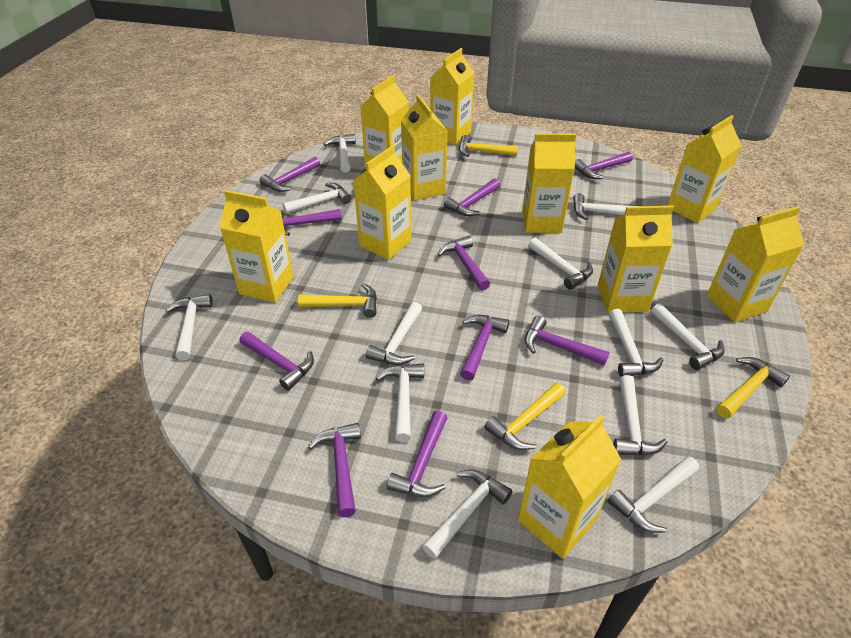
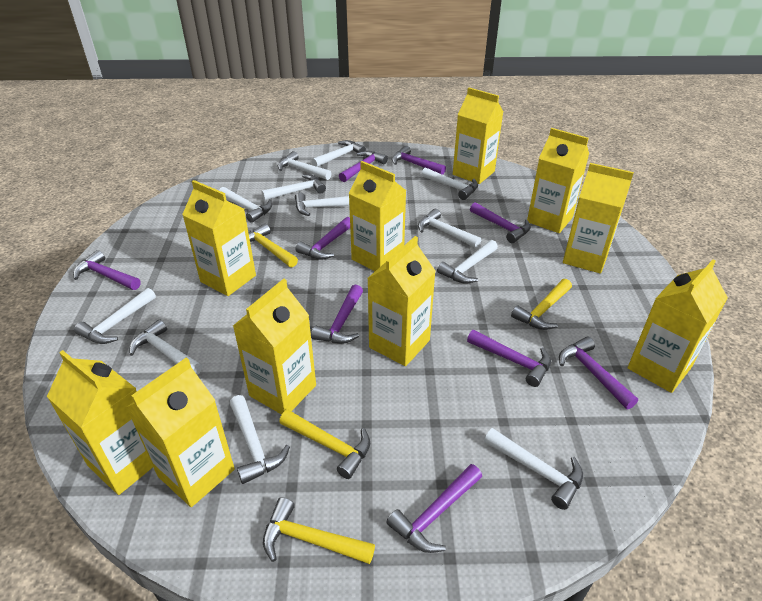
purple hammer: 10 -> 9

